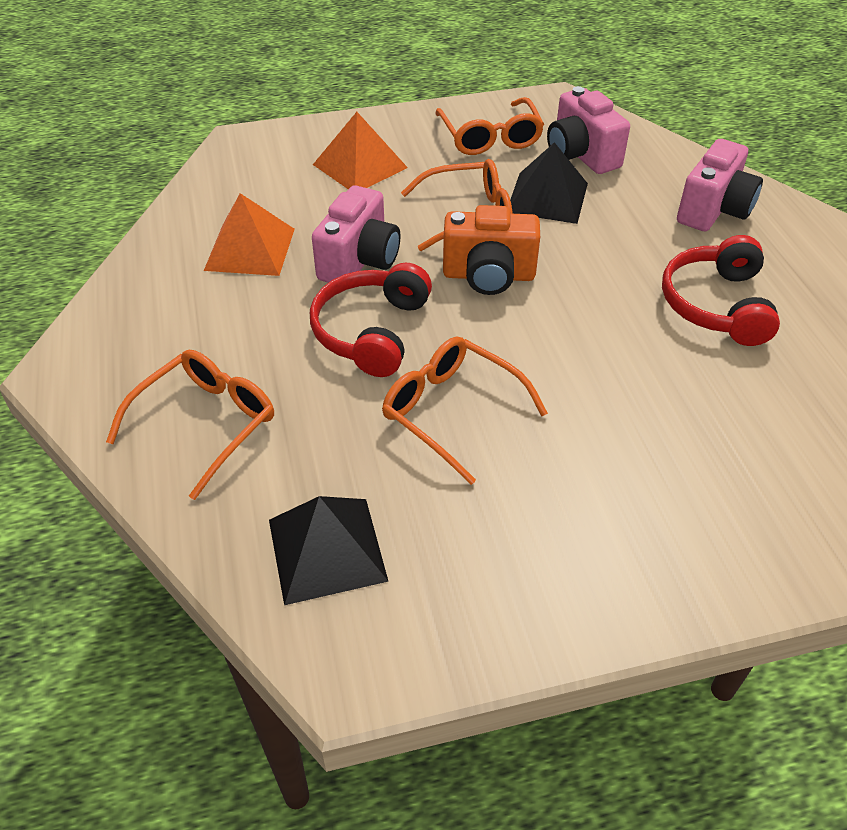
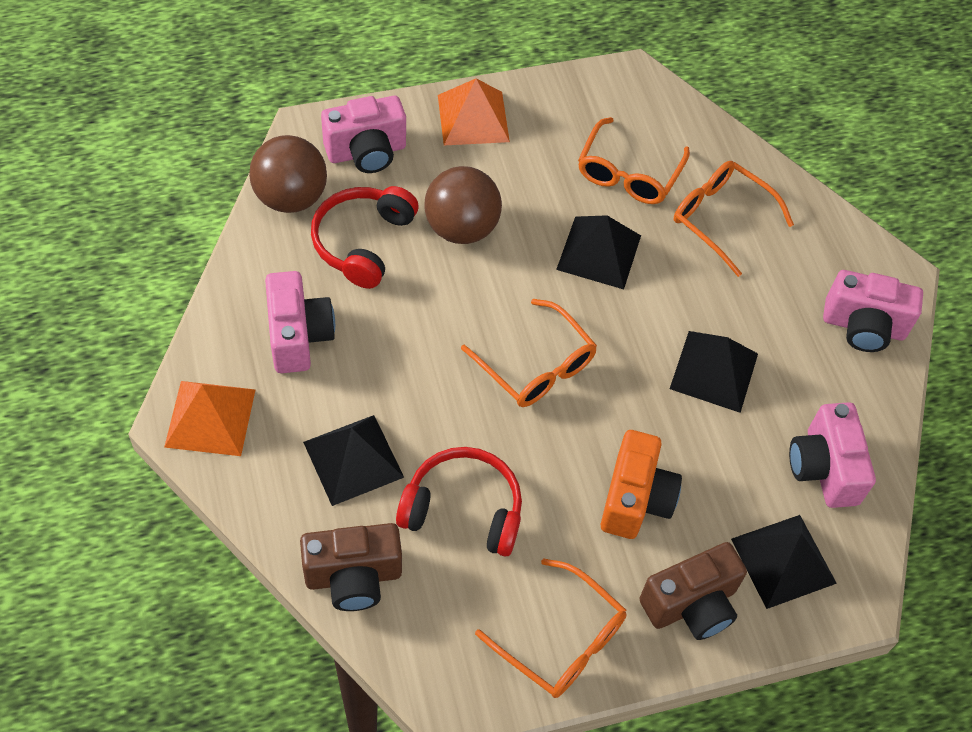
black pyramid: 2 -> 4
brown ball: 0 -> 2
brown camera: 0 -> 2
pink camera: 3 -> 4

